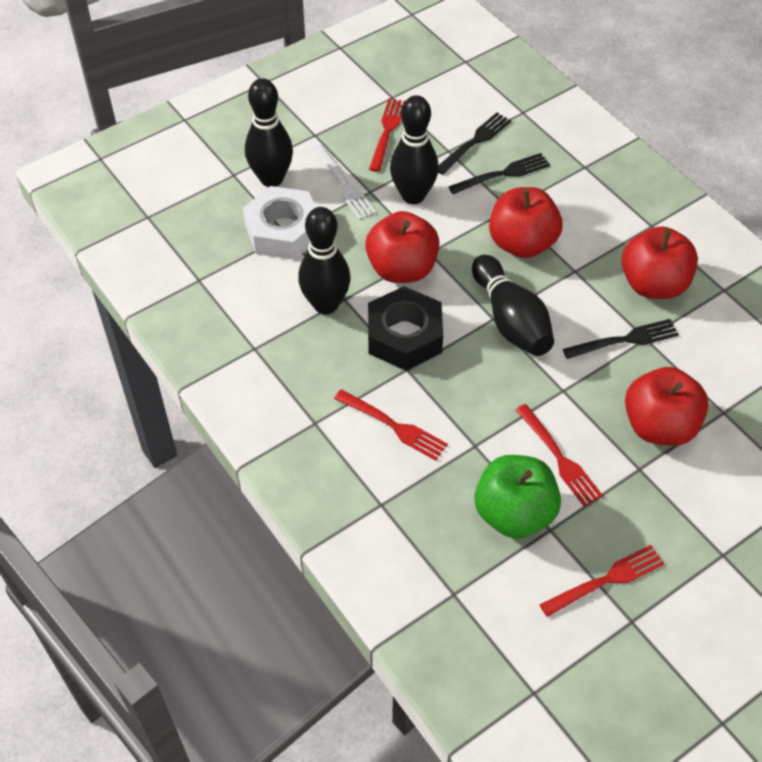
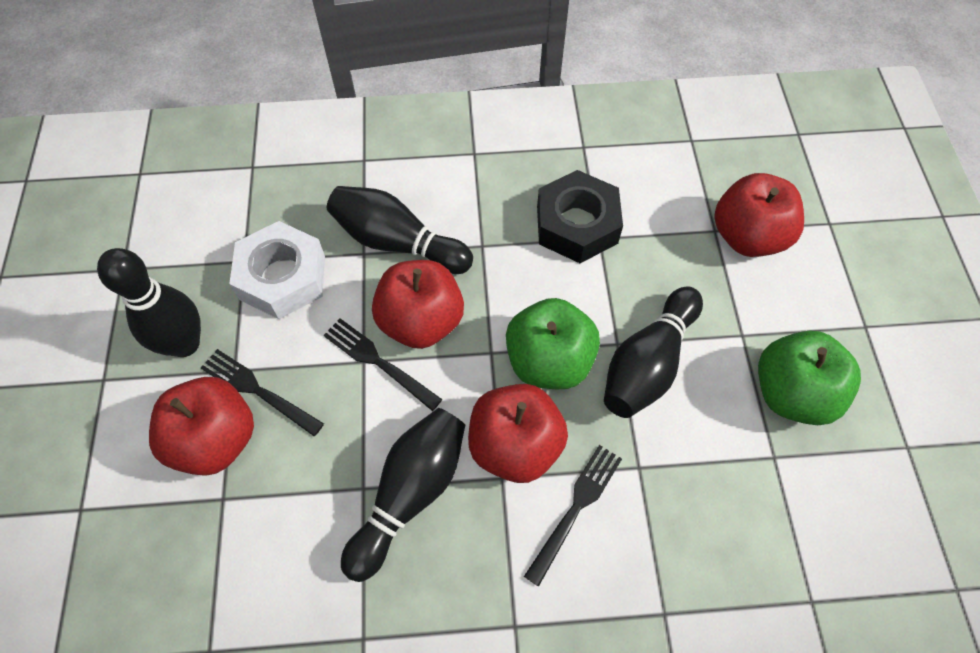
green apple: 1 -> 2
red fork: 4 -> 0
white fork: 1 -> 0

